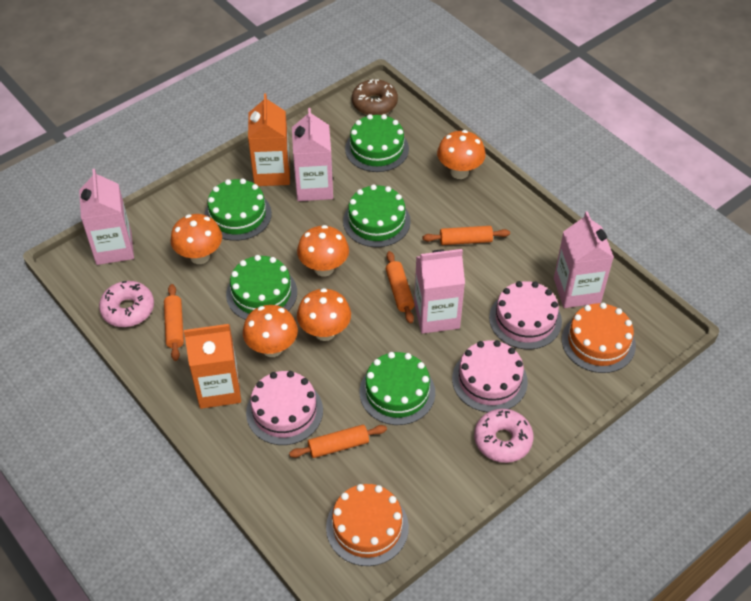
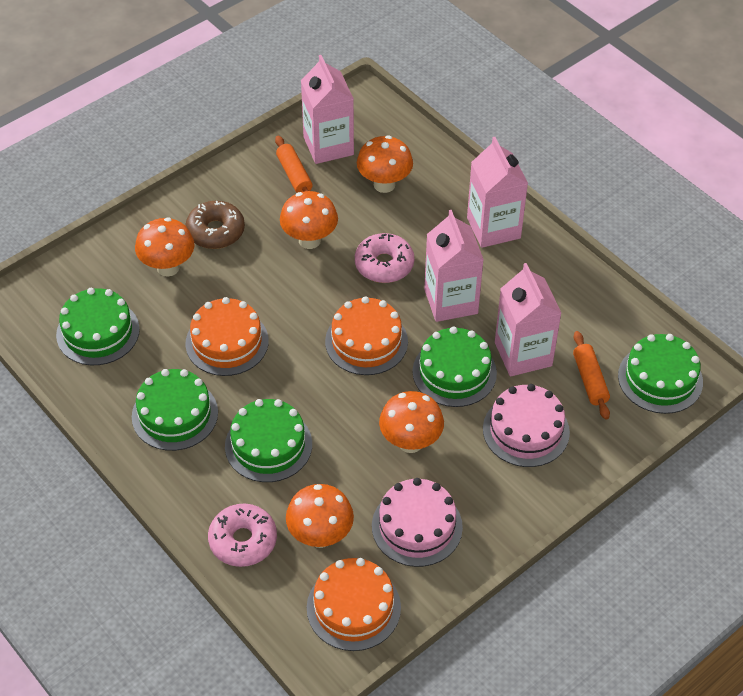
orange cake: 2 -> 3
orange carton: 2 -> 0
orange rolling pin: 4 -> 2
pink cake: 3 -> 2

